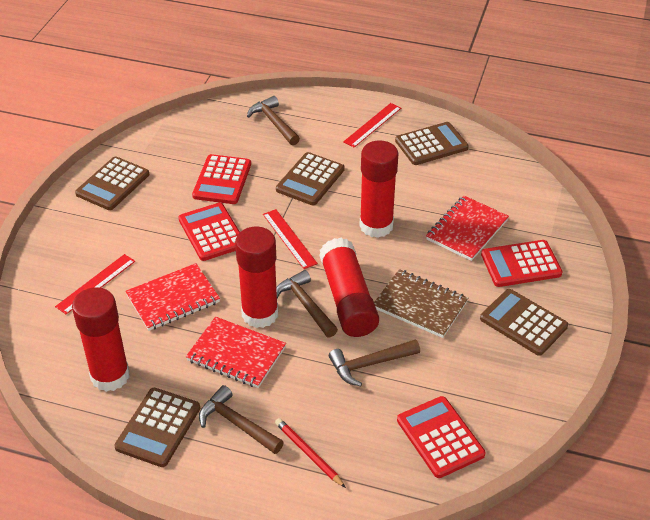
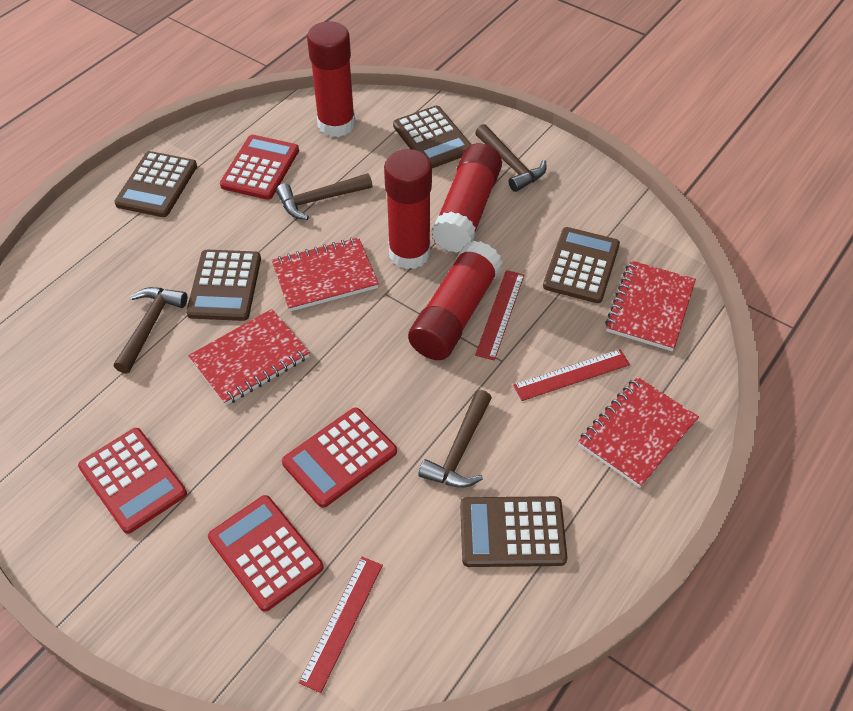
brown notebook: 1 -> 0
red notebook: 3 -> 4
red pencil: 1 -> 0

